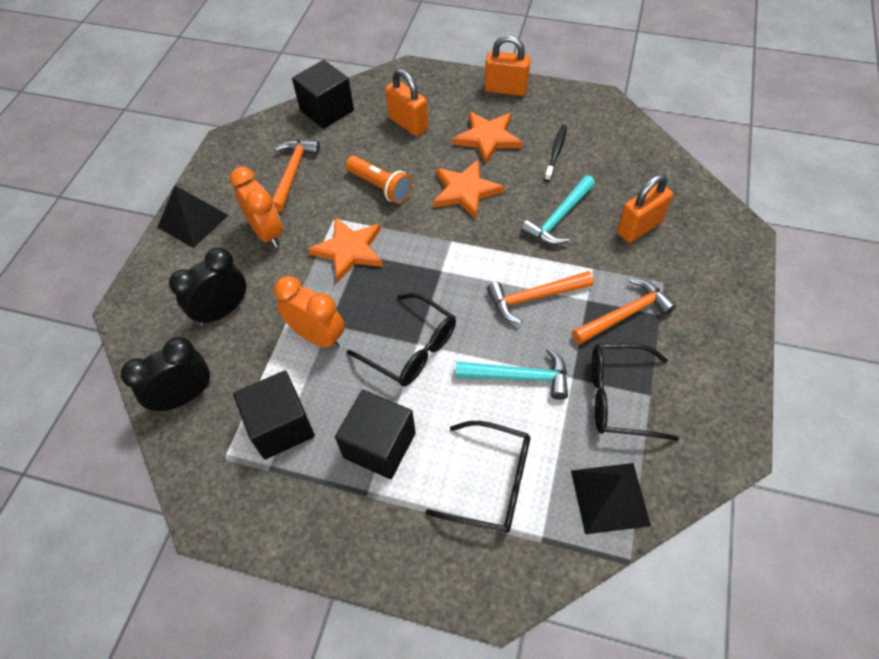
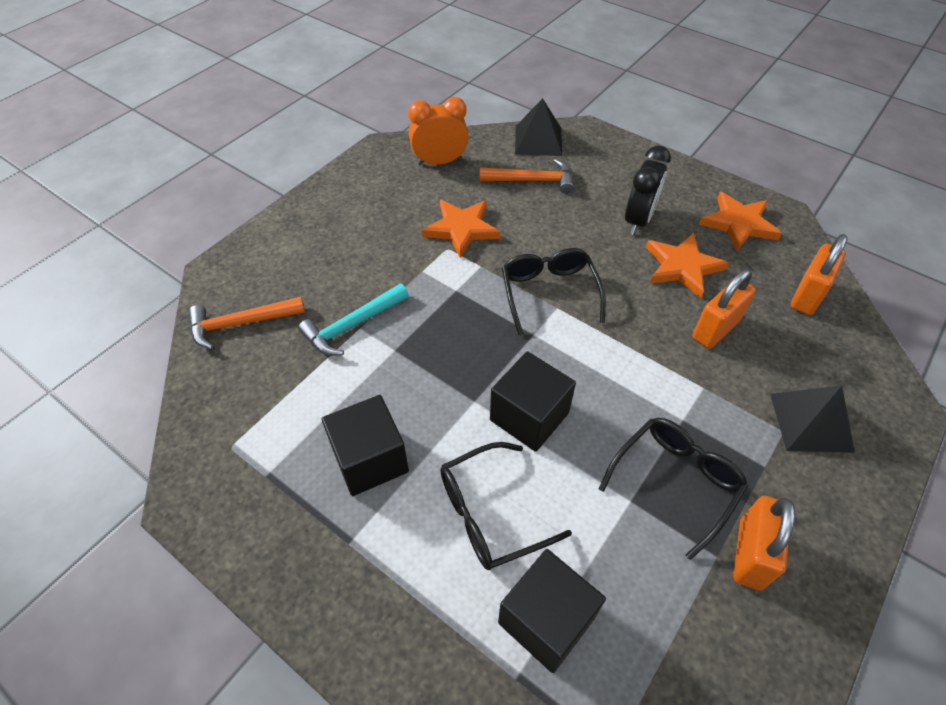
black clock: 2 -> 1
black toothbrush: 1 -> 0
orange clock: 2 -> 1
orange flashlight: 1 -> 0
orange hammer: 3 -> 2
turquoise hammer: 2 -> 1

